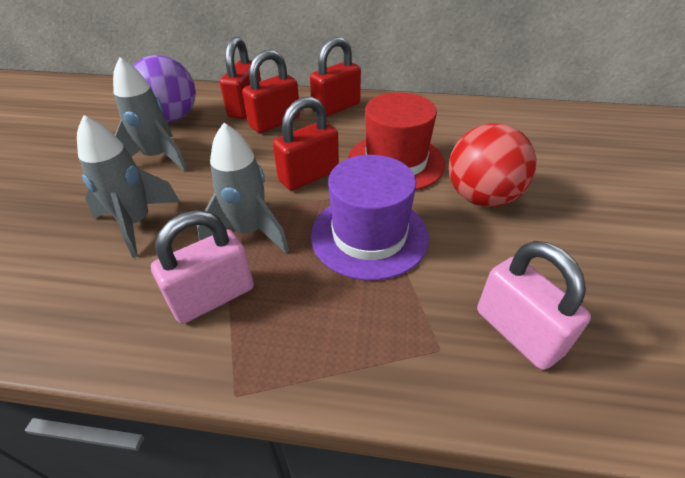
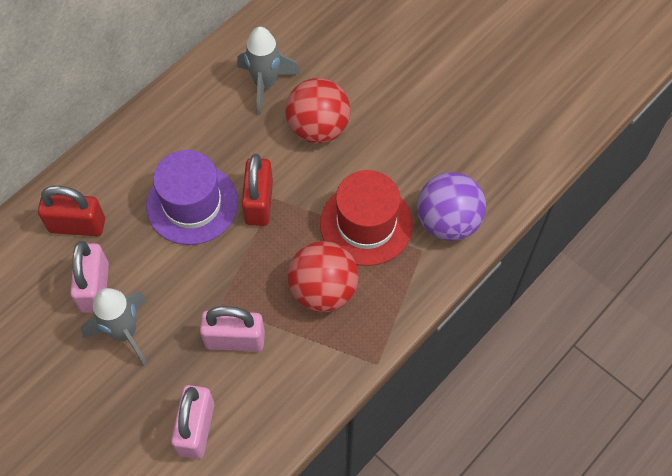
grey rocket: 3 -> 2
pink padlock: 2 -> 3
red ball: 1 -> 2
red padlock: 4 -> 2

